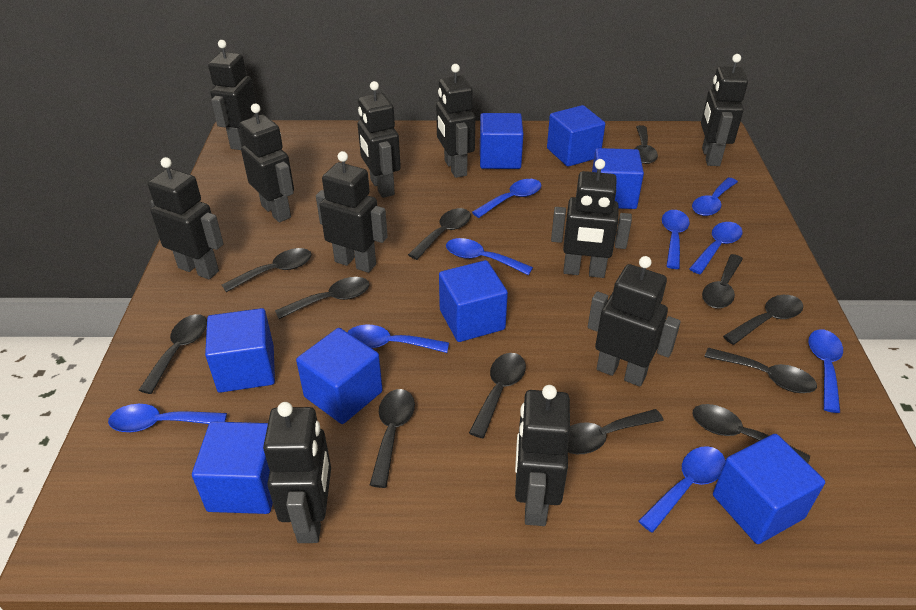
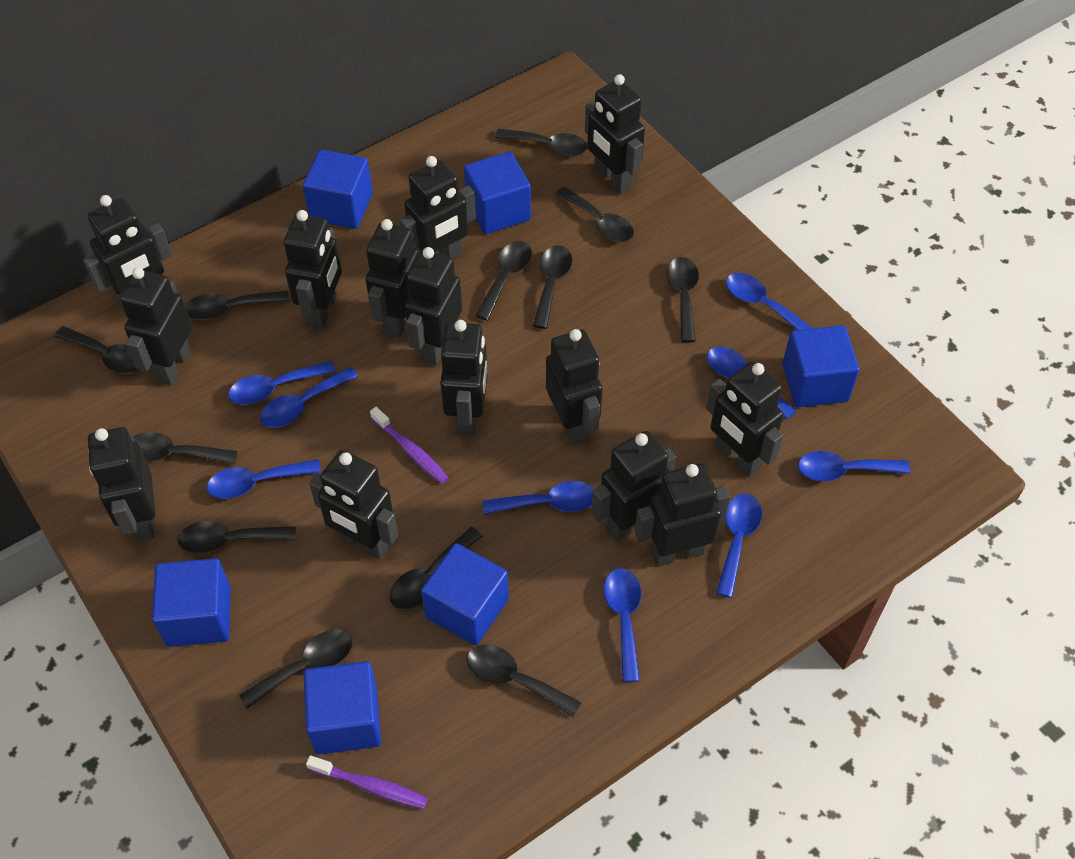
black robot: 11 -> 14
blue cube: 8 -> 6
purple toothbrush: 0 -> 2

